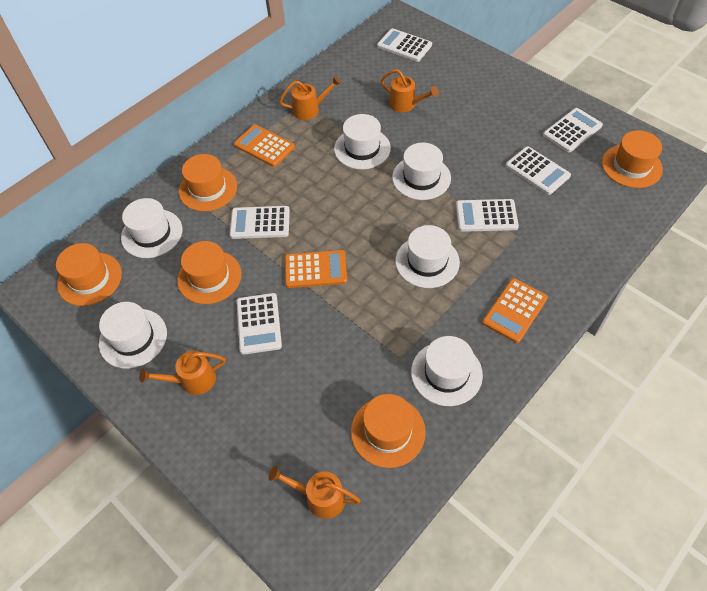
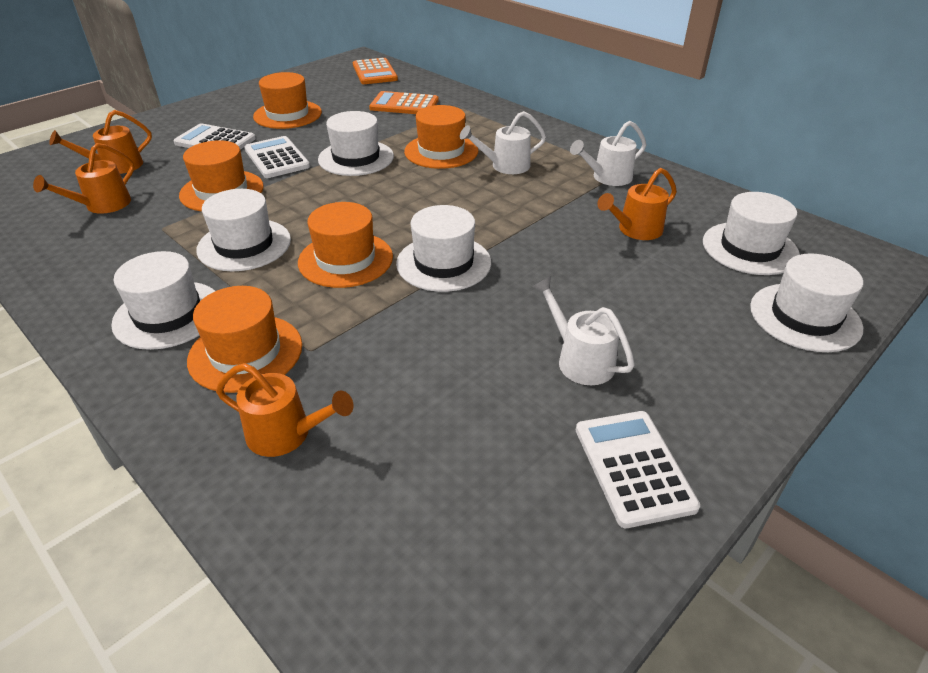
orange calculator: 3 -> 2
white calculator: 6 -> 3
white watering can: 0 -> 3

